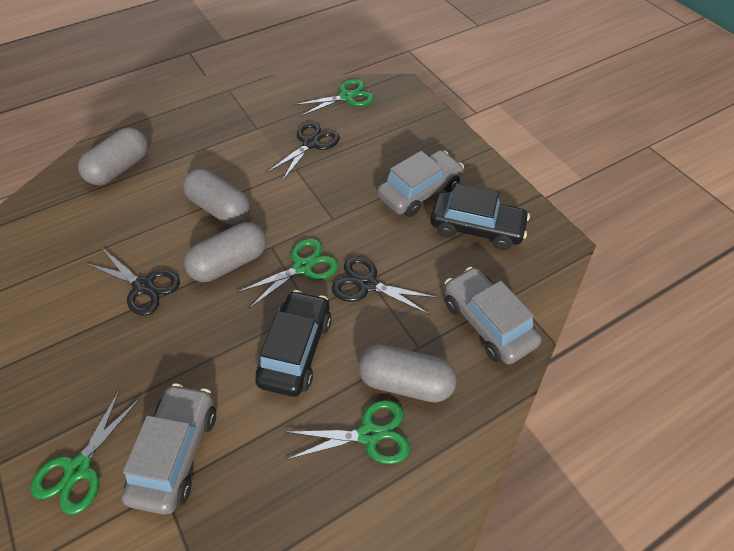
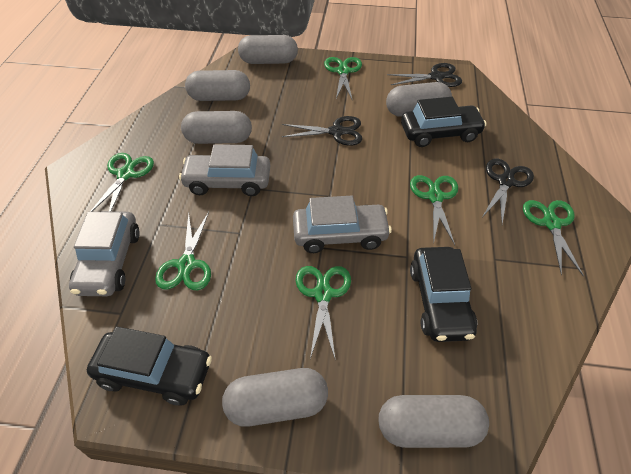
black car: 2 -> 3
green scissors: 4 -> 6
grey capsule: 4 -> 6

